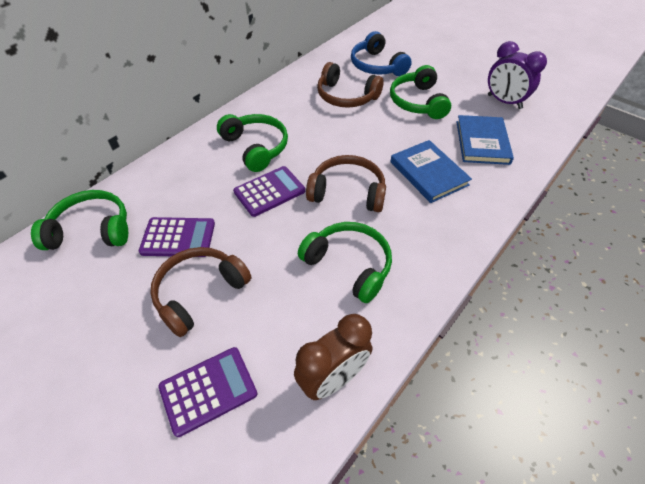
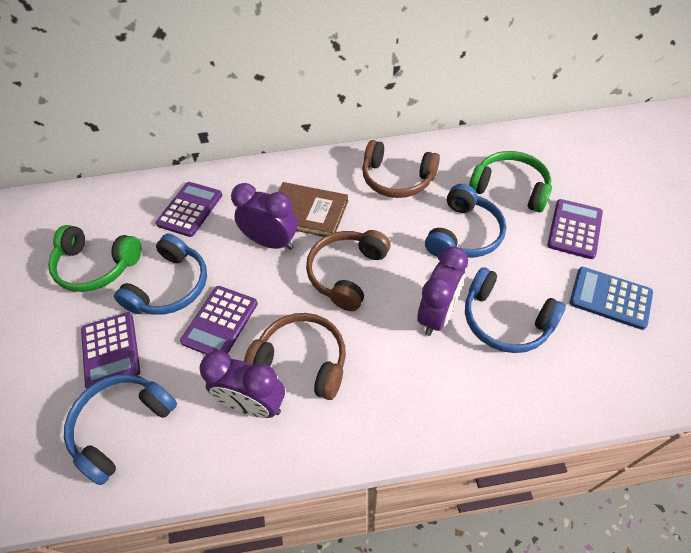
blue book: 2 -> 0
blue calculator: 0 -> 1
blue headphones: 1 -> 4
brown book: 0 -> 1
brown clock: 1 -> 0
green headphones: 4 -> 2
purple calculator: 3 -> 4
purple clock: 1 -> 3

